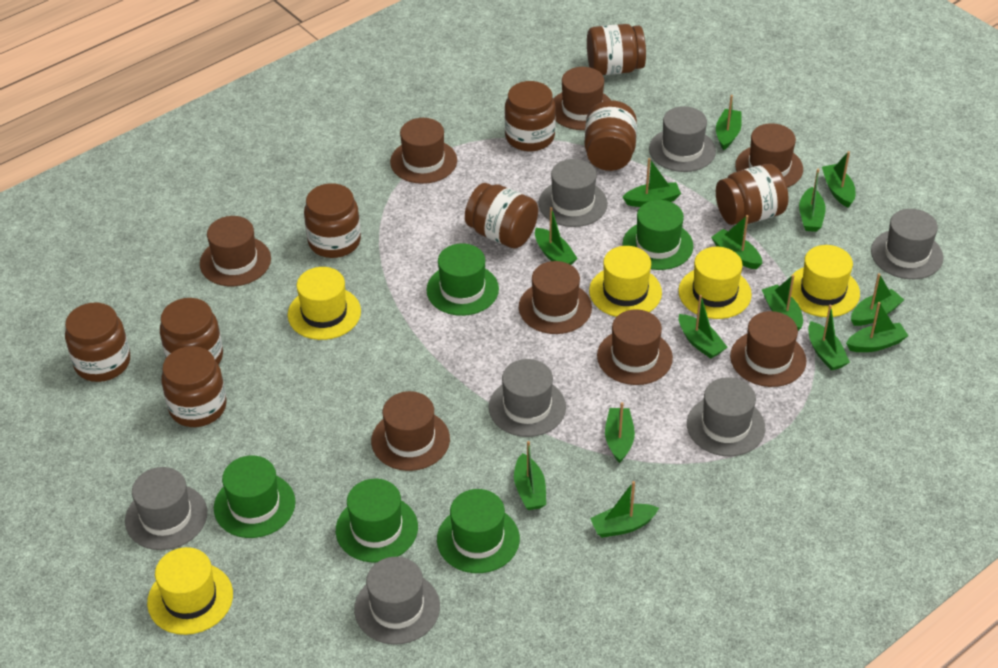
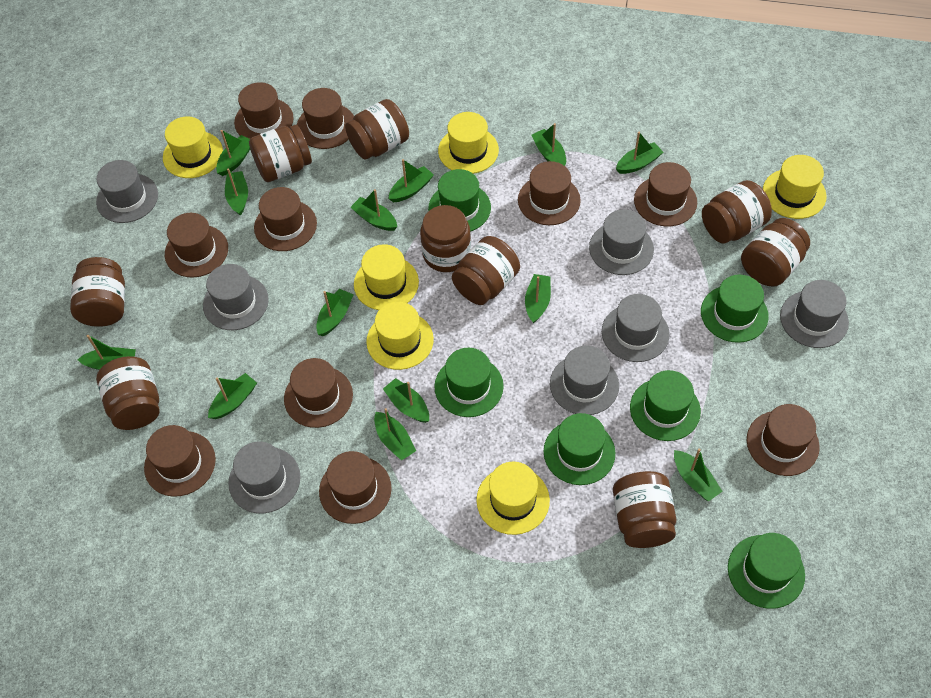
brown hat: 8 -> 10
green boat: 14 -> 13
green hat: 5 -> 6
yellow hat: 5 -> 6

